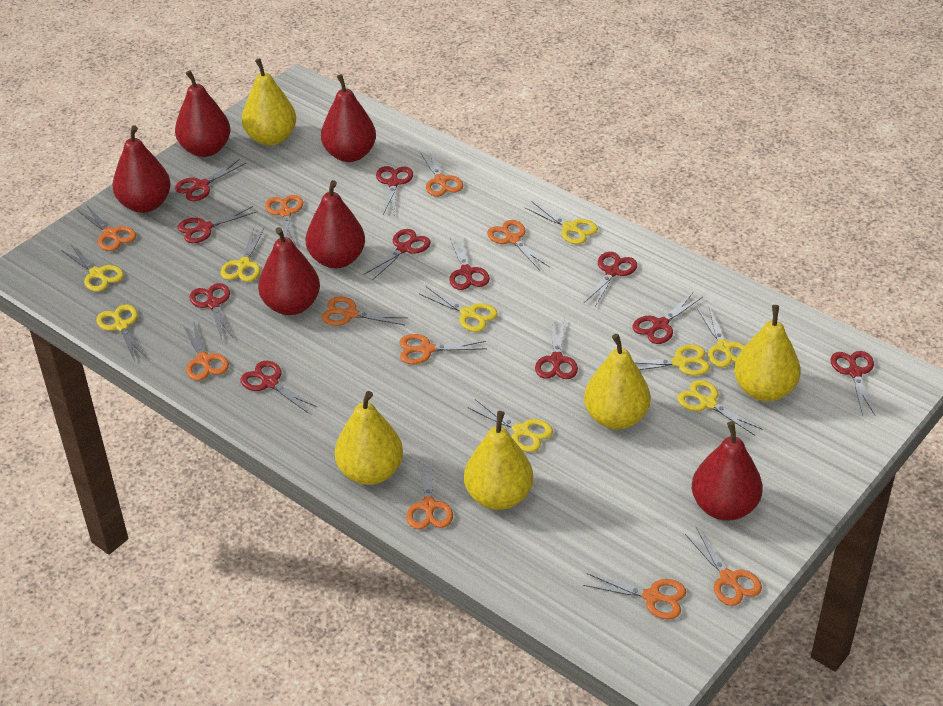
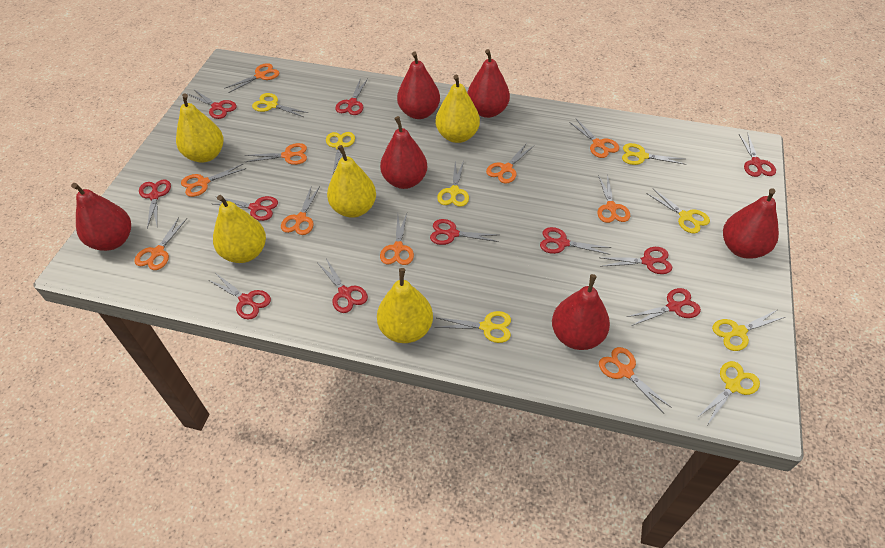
yellow scissors: 9 -> 8

